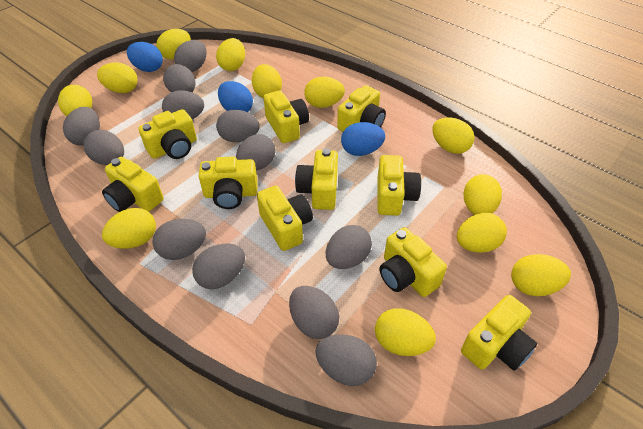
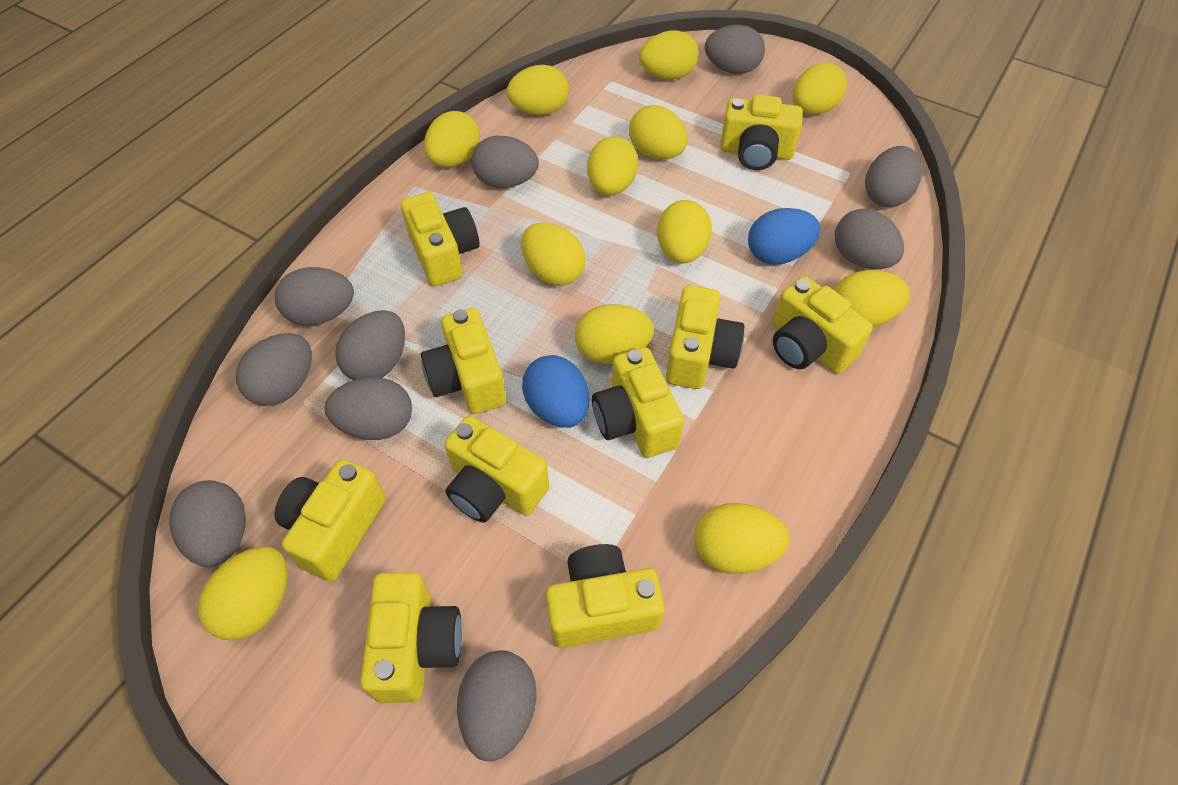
blue egg: 3 -> 2
grey egg: 12 -> 10

